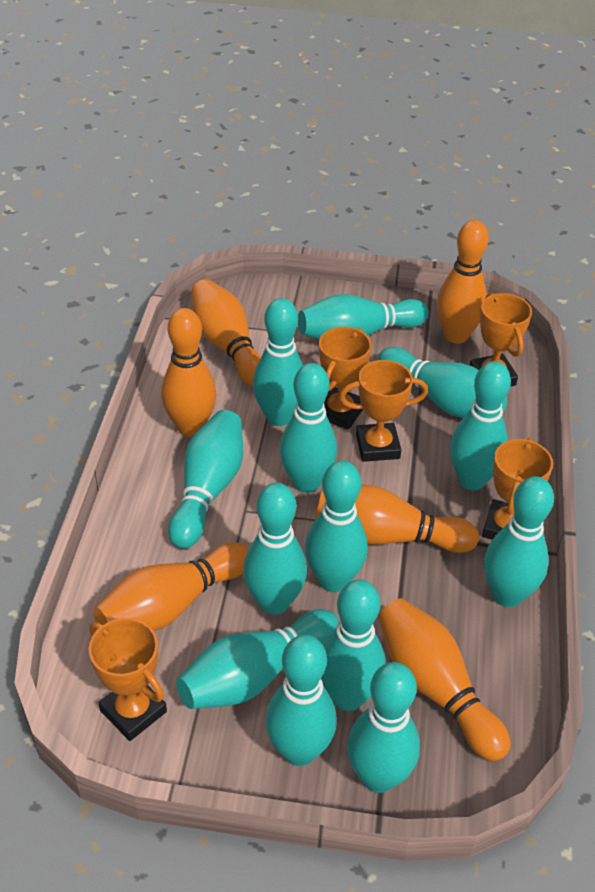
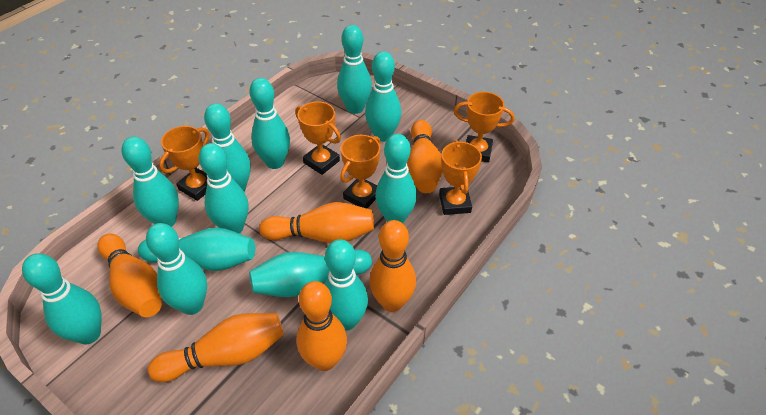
turquoise bowling pin: 13 -> 12

